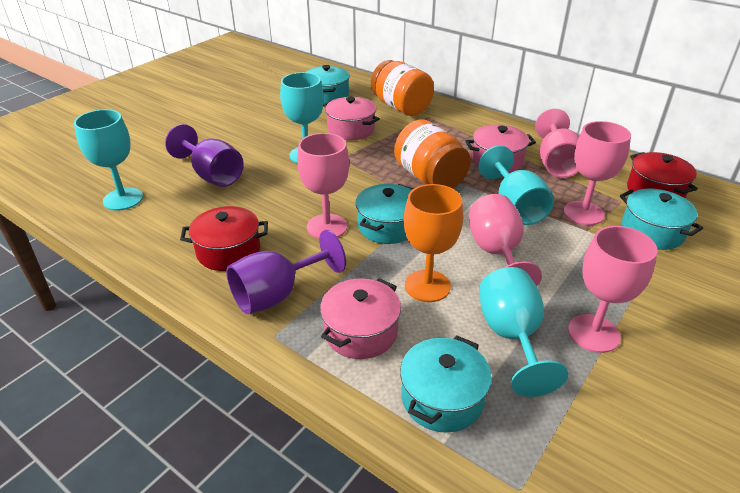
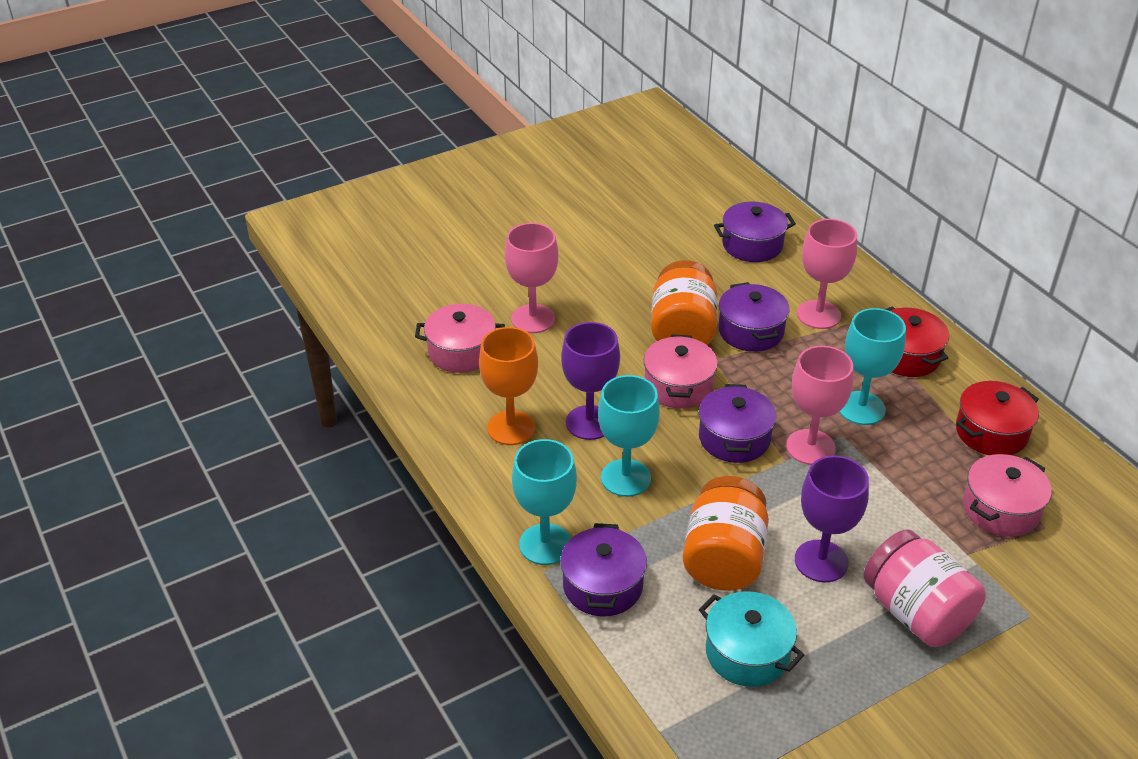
pink goblet: 5 -> 3
pink jar: 0 -> 1
purple pot: 0 -> 4
turquoise goblet: 4 -> 3
turquoise pot: 4 -> 1

